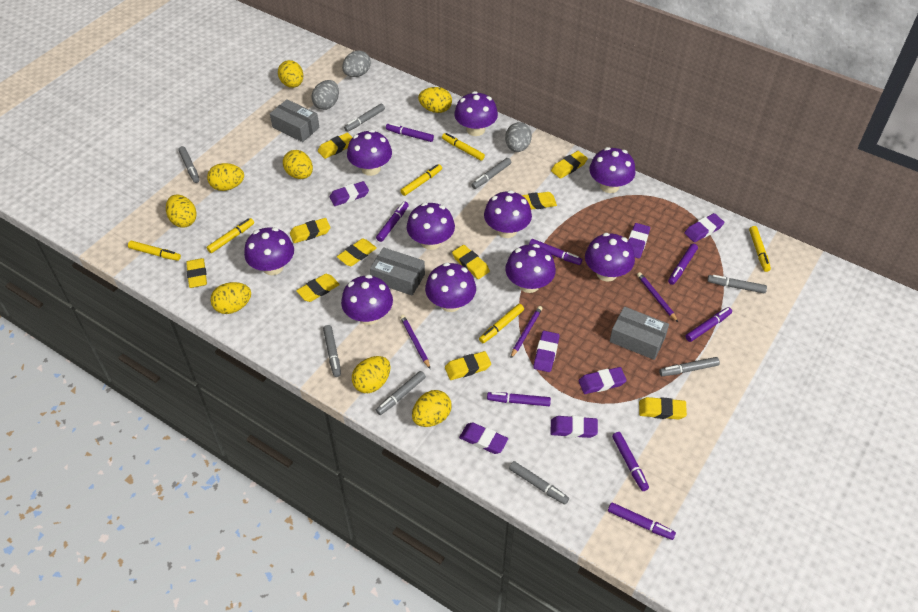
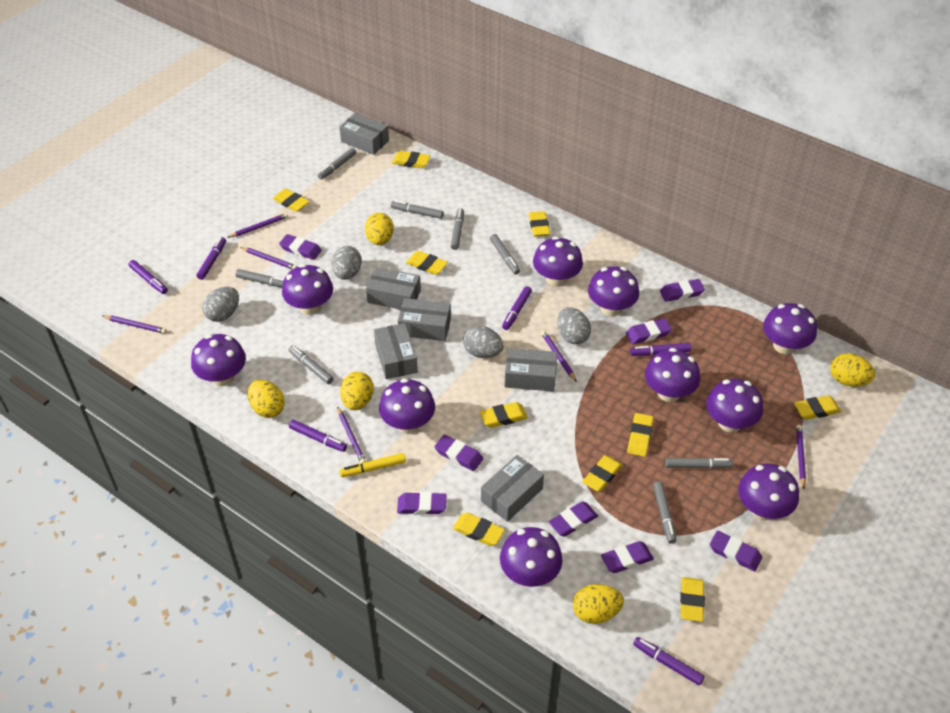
grey box: 3 -> 6
grey egg: 3 -> 4
purple eraser: 7 -> 8
purple marker: 8 -> 6
purple pencil: 3 -> 6
yellow egg: 8 -> 5
yellow marker: 6 -> 1

